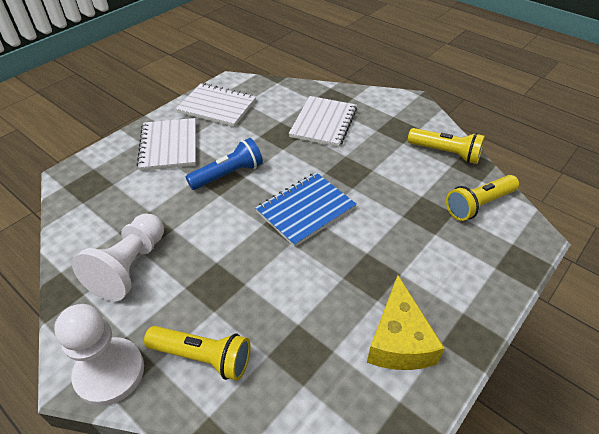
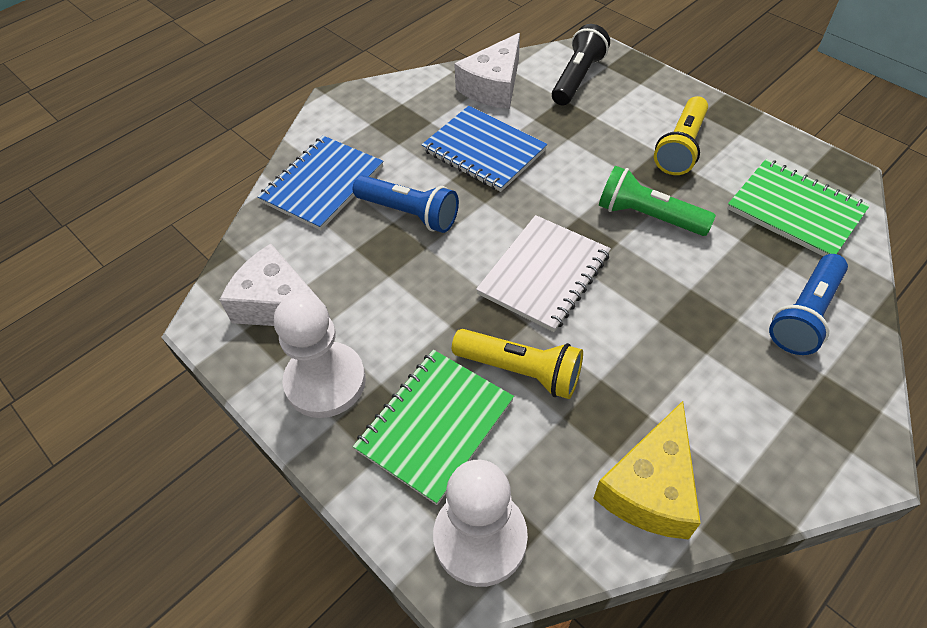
black flashlight: 0 -> 1
blue flashlight: 1 -> 2
blue notebook: 1 -> 2
green flashlight: 0 -> 1
green notebook: 0 -> 2
white cheese: 0 -> 2
white notebook: 3 -> 1
yellow flashlight: 3 -> 2

